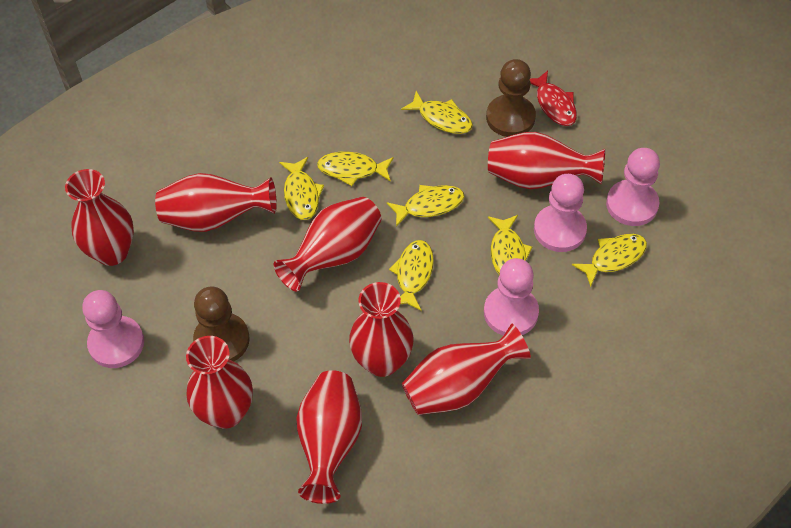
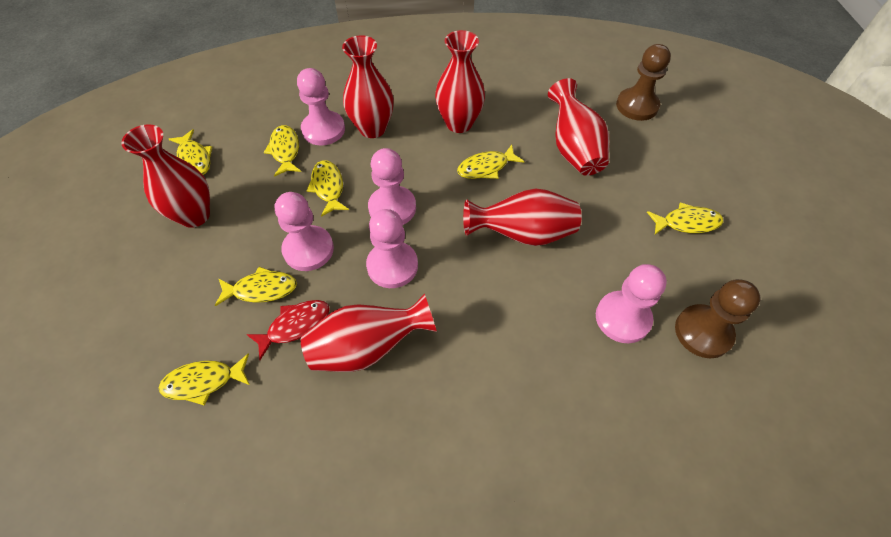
pink pawn: 4 -> 5
red vase: 8 -> 6

